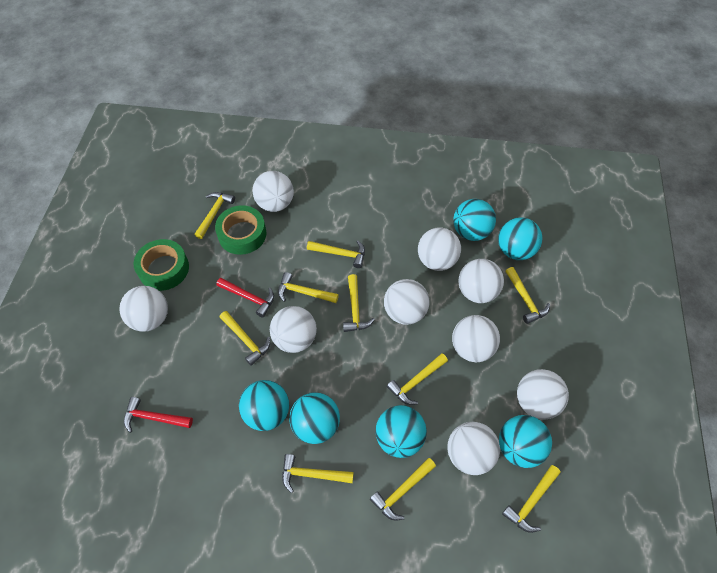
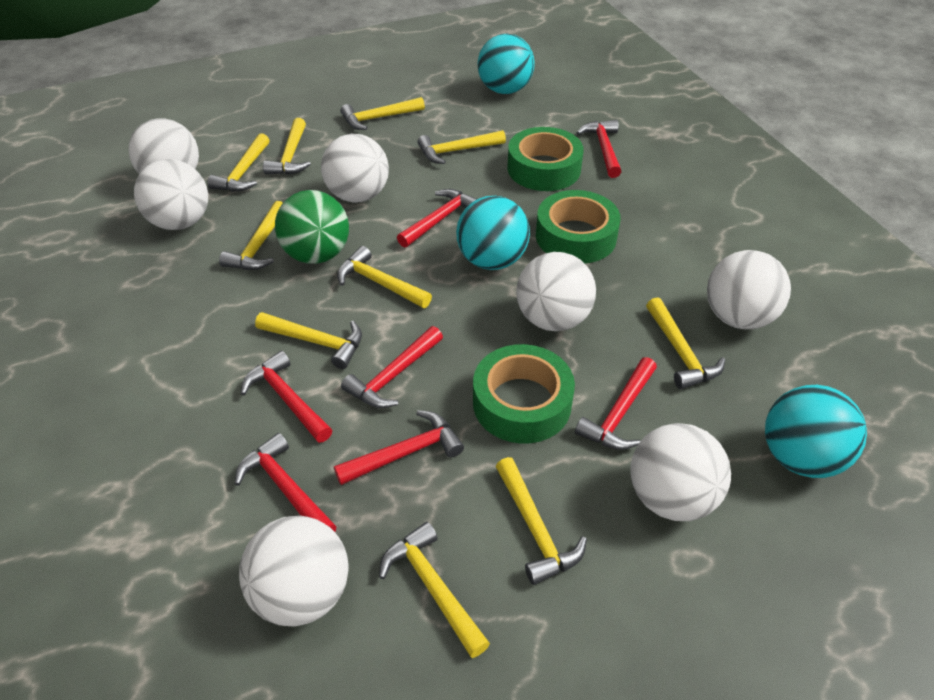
green ball: 0 -> 1
green tape: 2 -> 3
red hammer: 2 -> 7
turquoise ball: 6 -> 3
white ball: 9 -> 7

